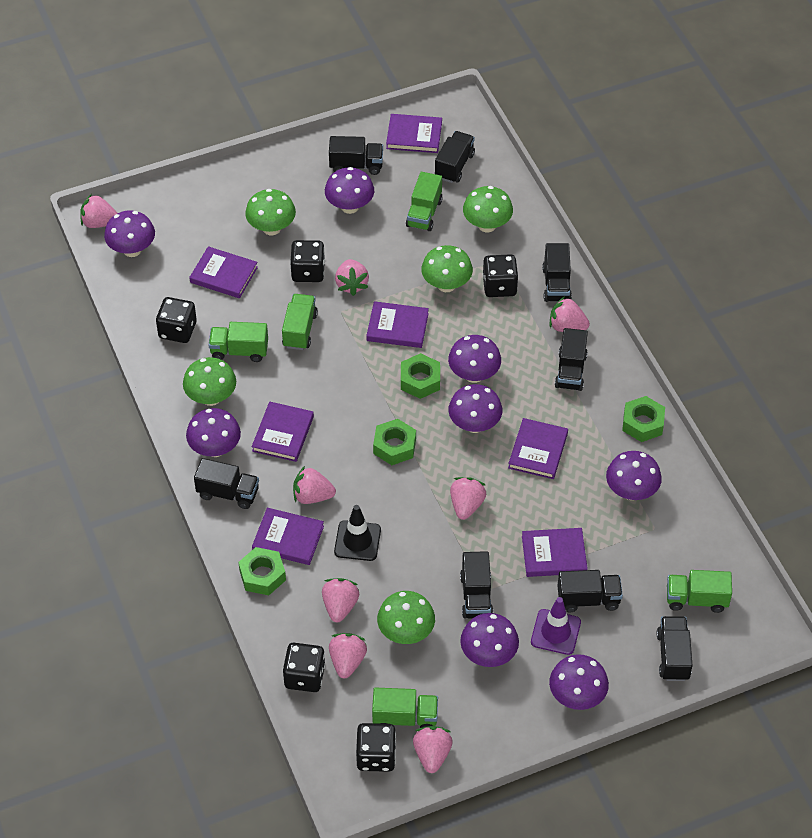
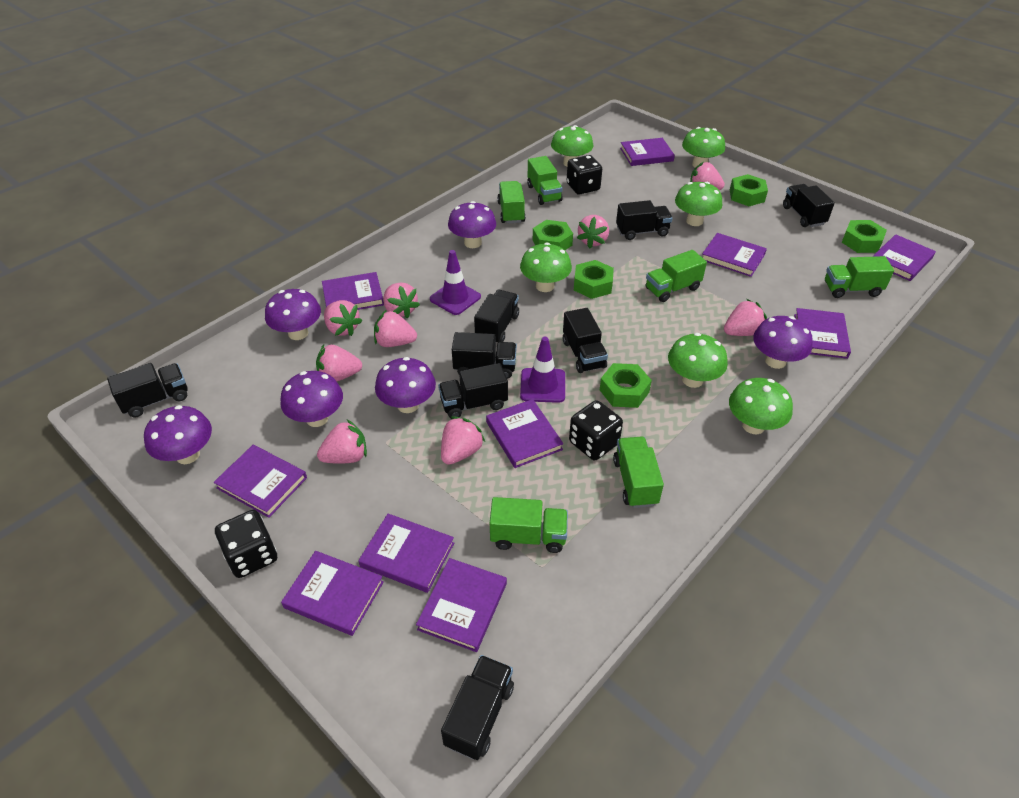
black dice: 5 -> 3
black traffic cone: 1 -> 0
green mushroom: 5 -> 6
green nut: 4 -> 5
green truck: 5 -> 6
pink strawberry: 8 -> 9
purple book: 7 -> 10
purple mushroom: 8 -> 6
purple traffic cone: 1 -> 2

